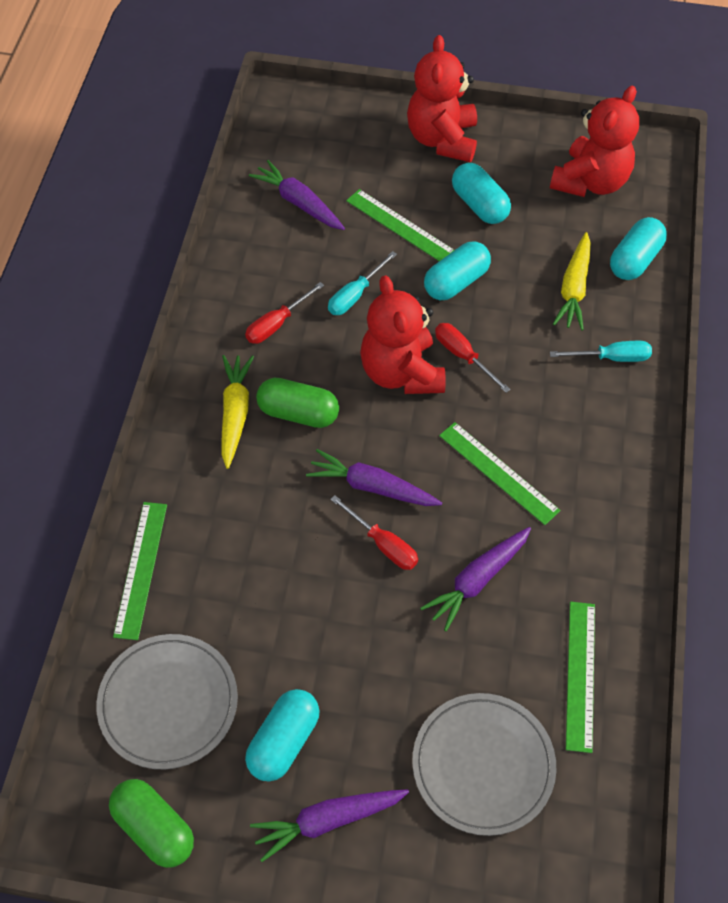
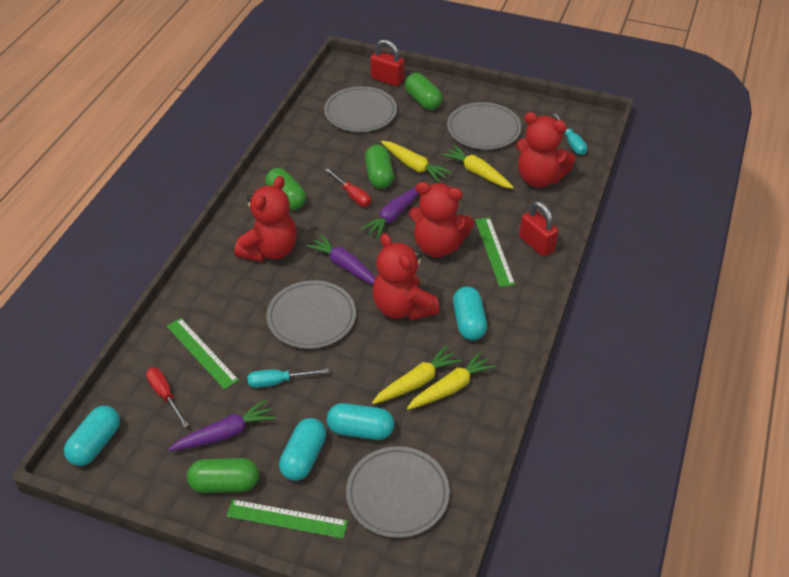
green capsule: 2 -> 4
green ruler: 4 -> 3
grey plate: 2 -> 4
purple carrot: 4 -> 3
red padlock: 0 -> 2
red screwdriver: 3 -> 2
red teddy bear: 3 -> 4
yellow carrot: 2 -> 4

